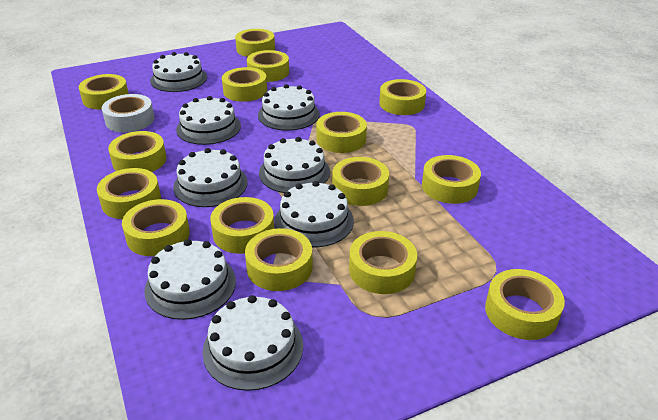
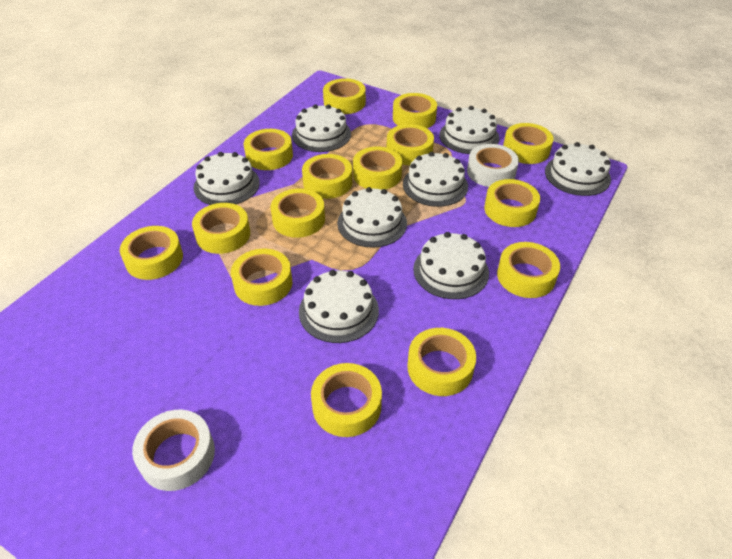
white tape: 1 -> 2

